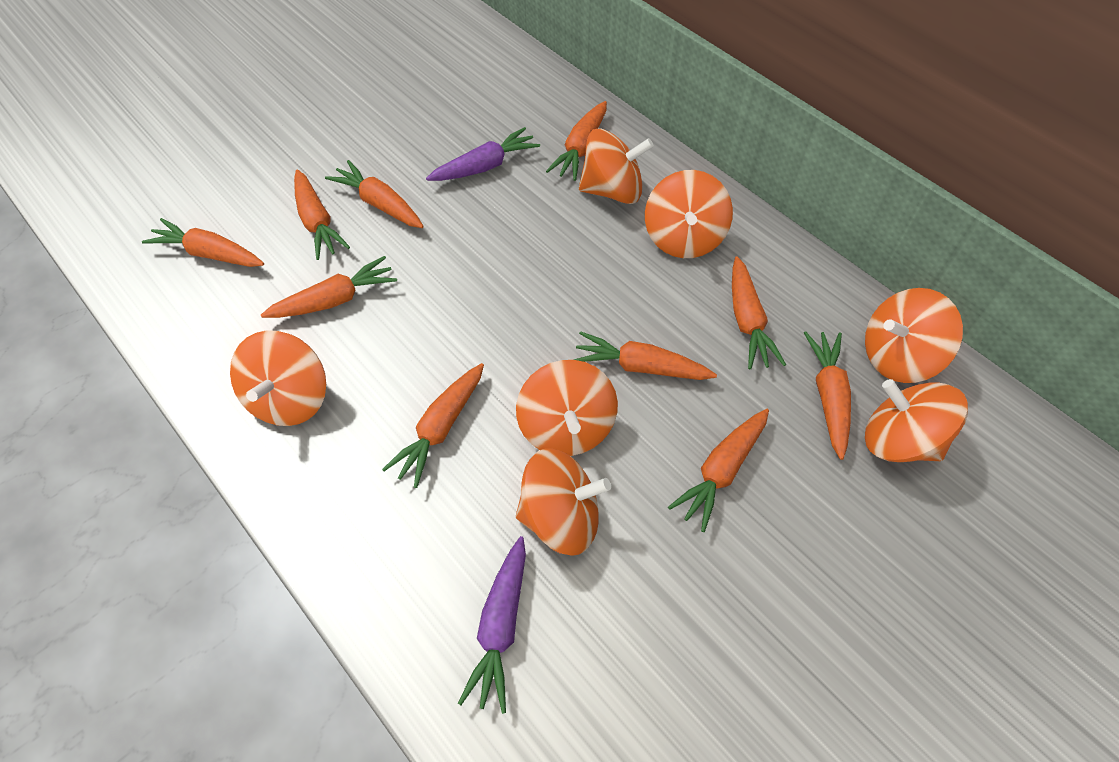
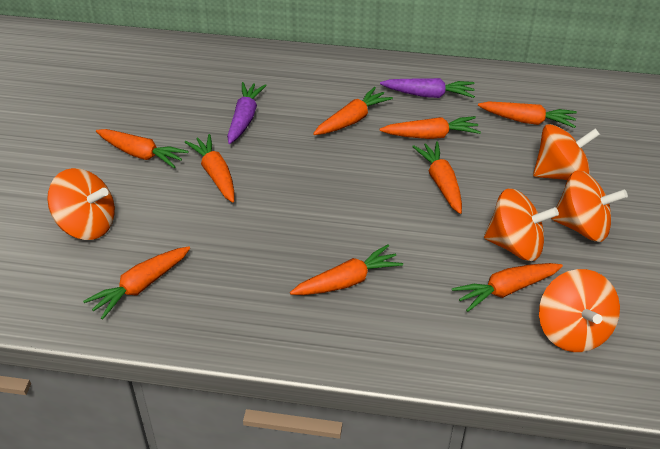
orange carrot: 10 -> 9
orange spinning top: 7 -> 5

